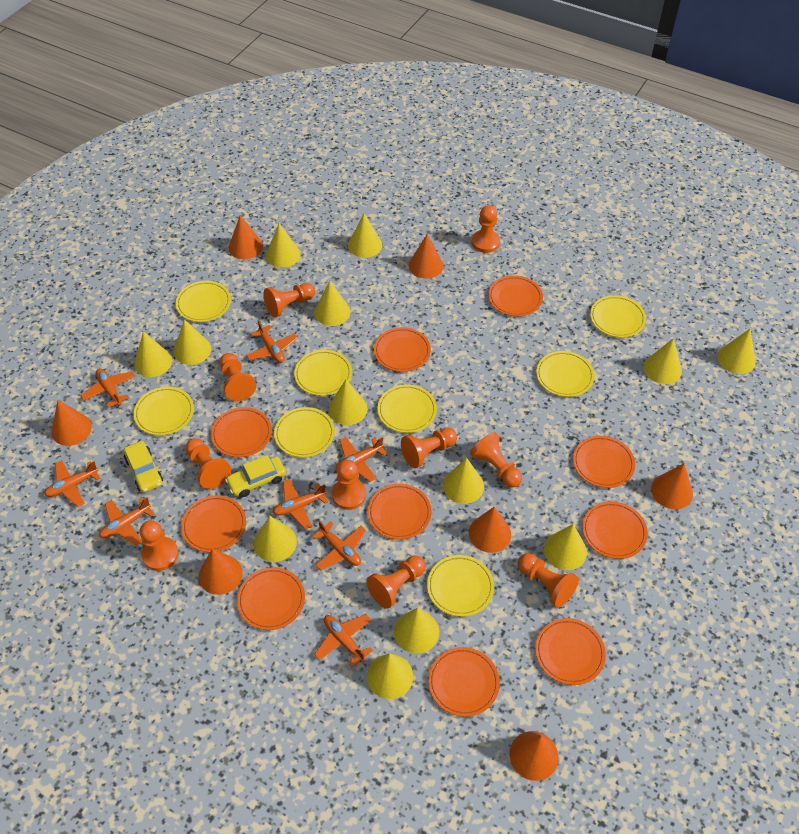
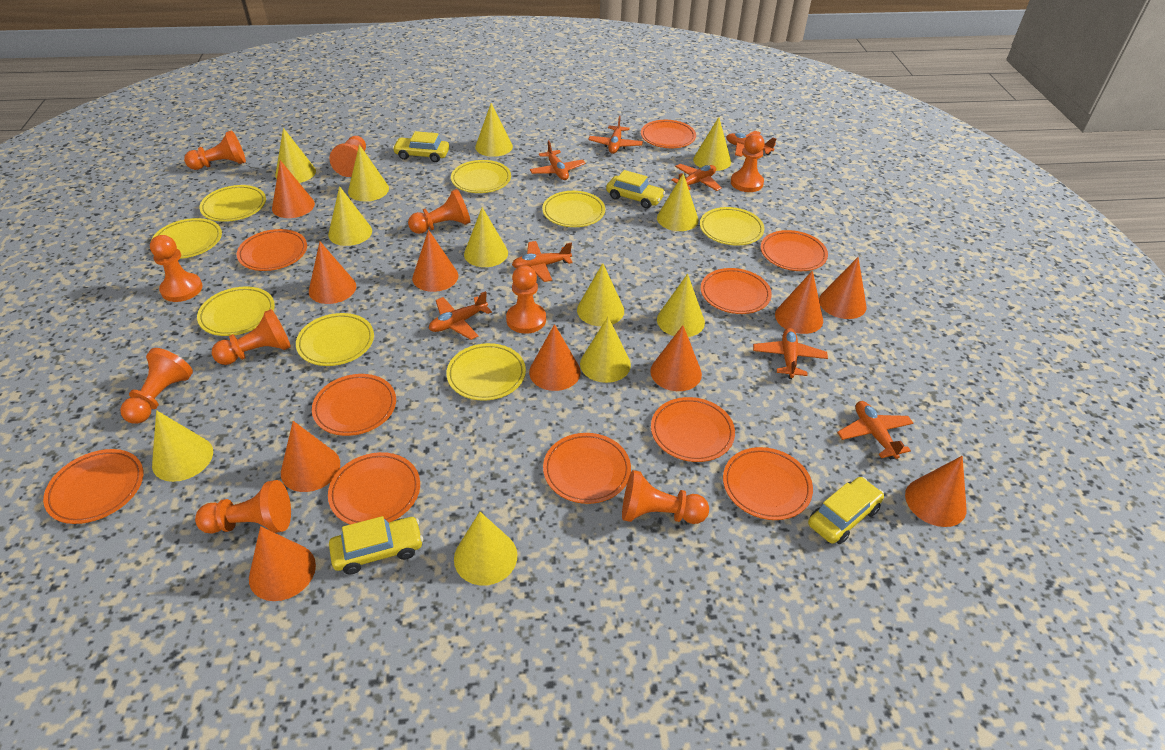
orange cone: 7 -> 10
yellow car: 2 -> 4
yellow cone: 13 -> 12

